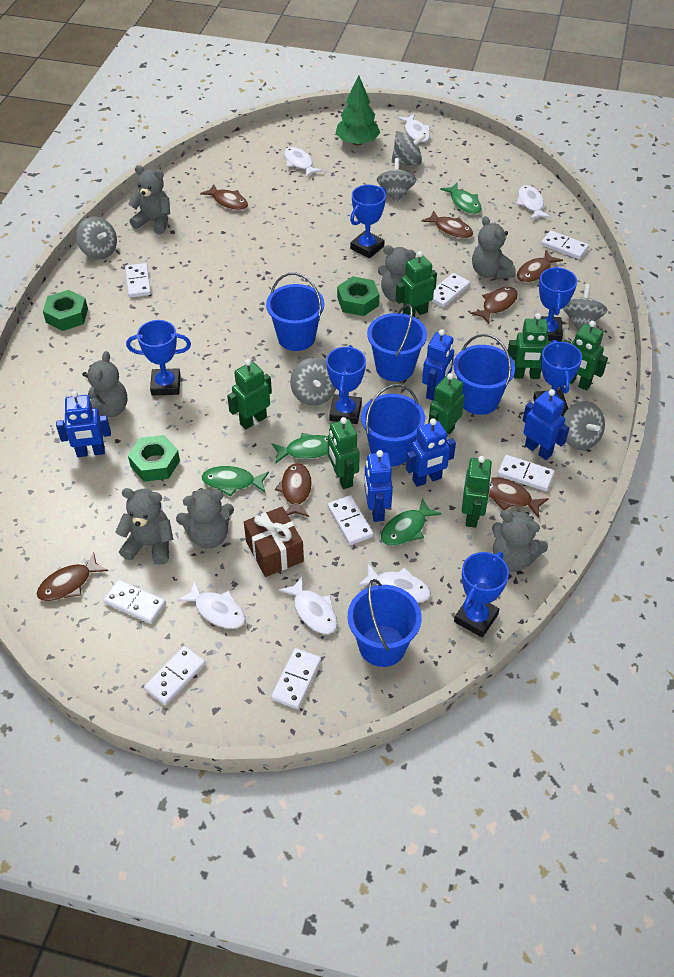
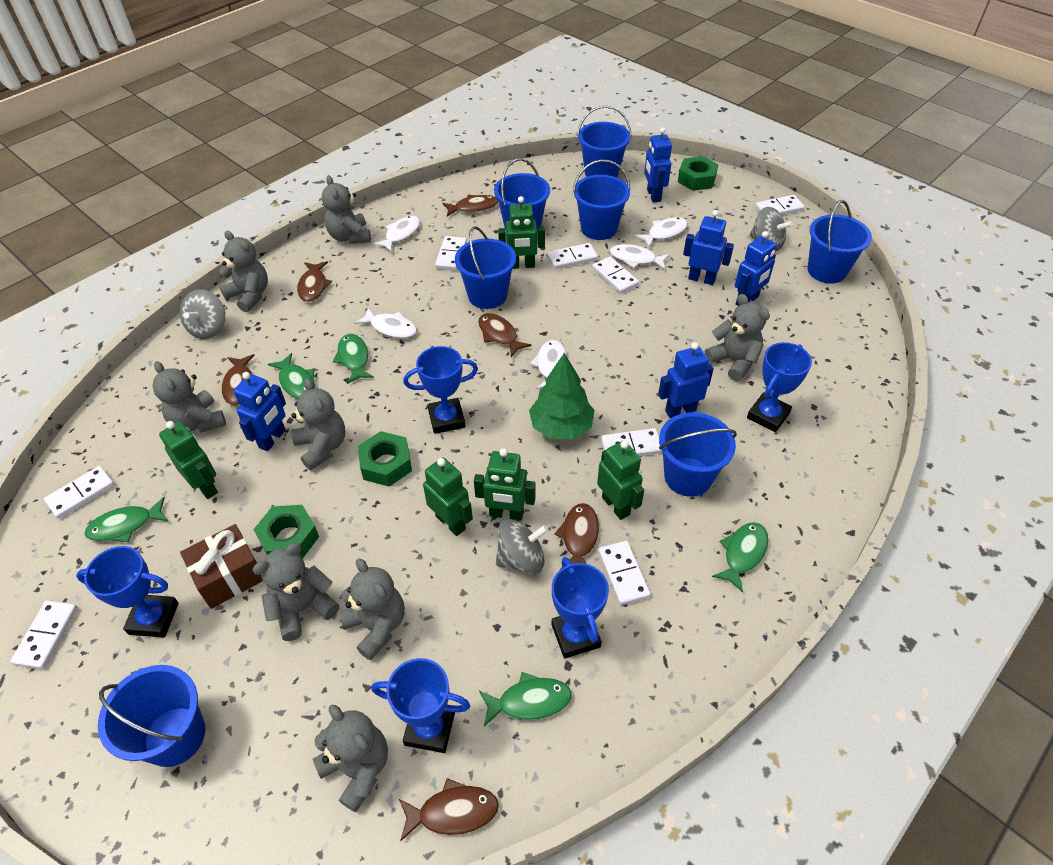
blue bucket: 5 -> 7
blue trophy: 6 -> 5
brown fish: 7 -> 6
green fish: 4 -> 5
green robot: 7 -> 5
grey spinning top: 6 -> 3
grey teddy bear: 7 -> 8
white fish: 6 -> 5

